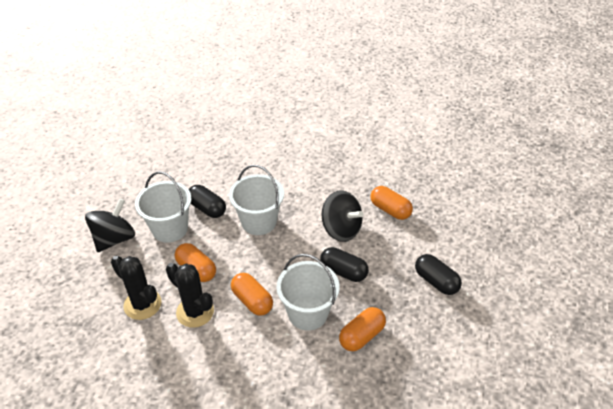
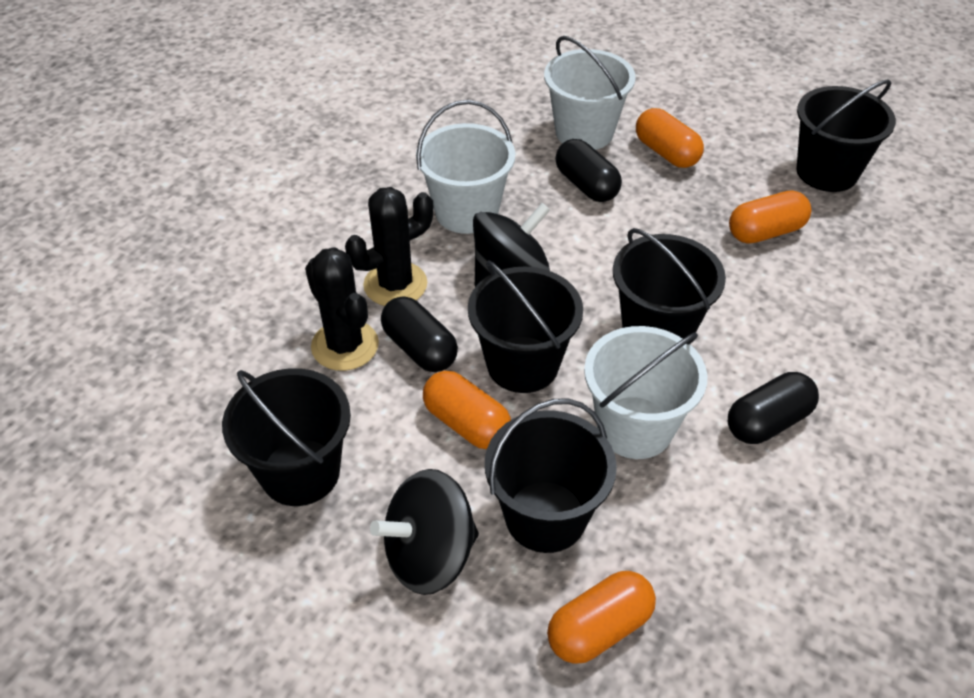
black bucket: 0 -> 5

